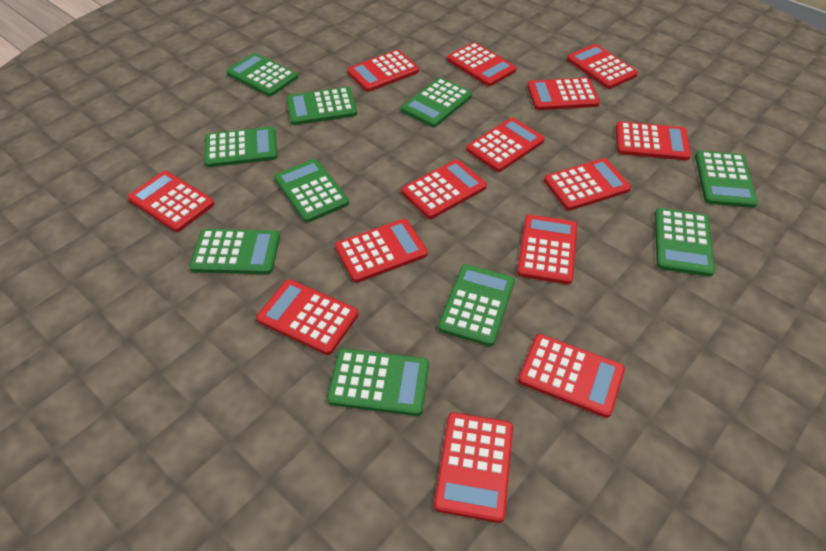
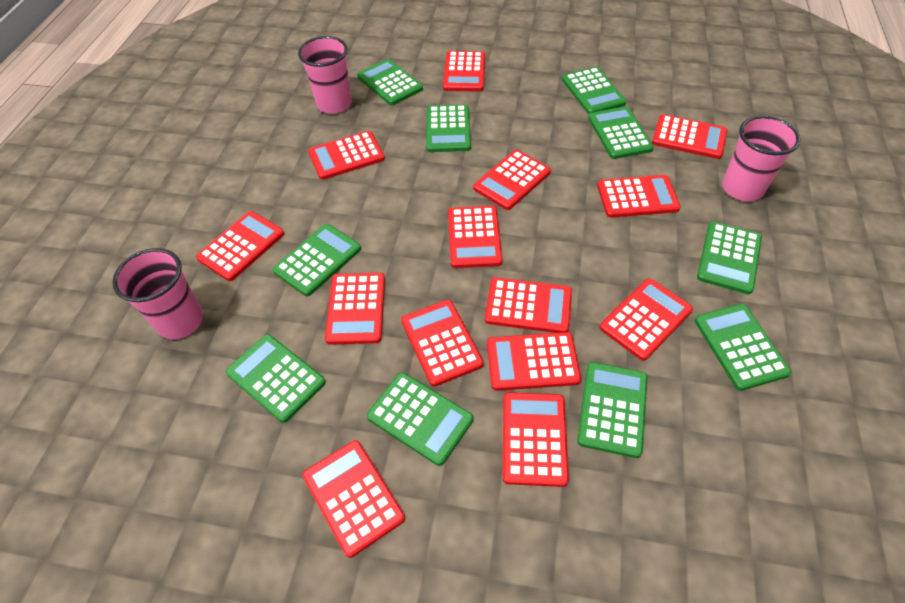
pink cup: 0 -> 3

